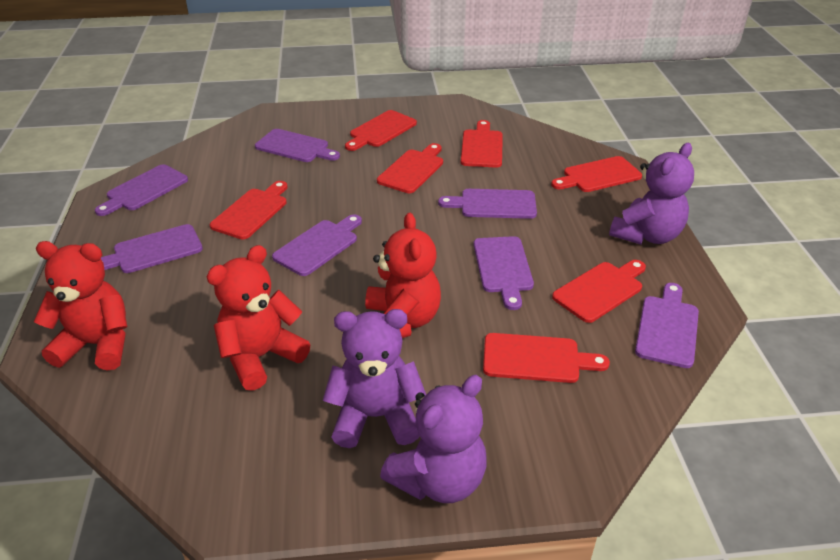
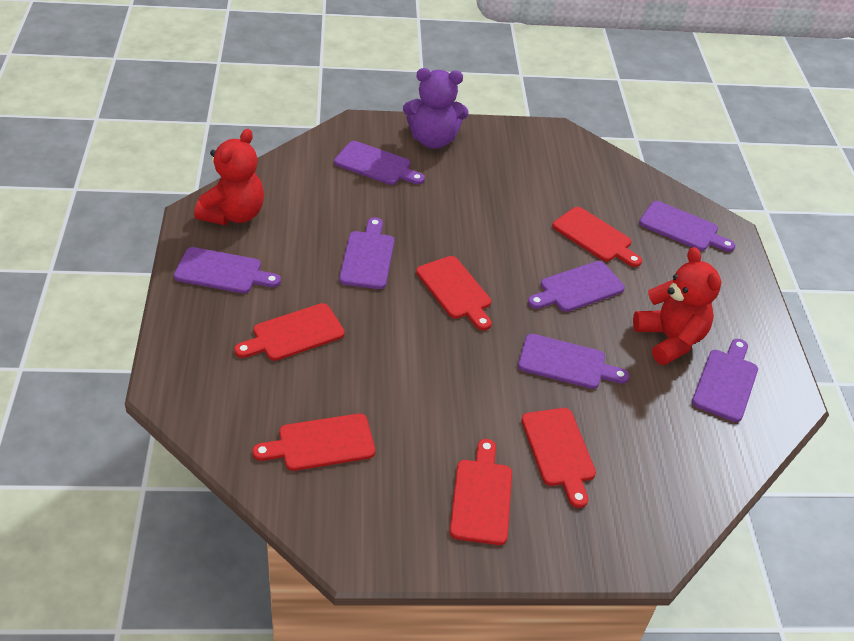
purple teddy bear: 3 -> 1
red cutting board: 7 -> 6
red teddy bear: 3 -> 2

